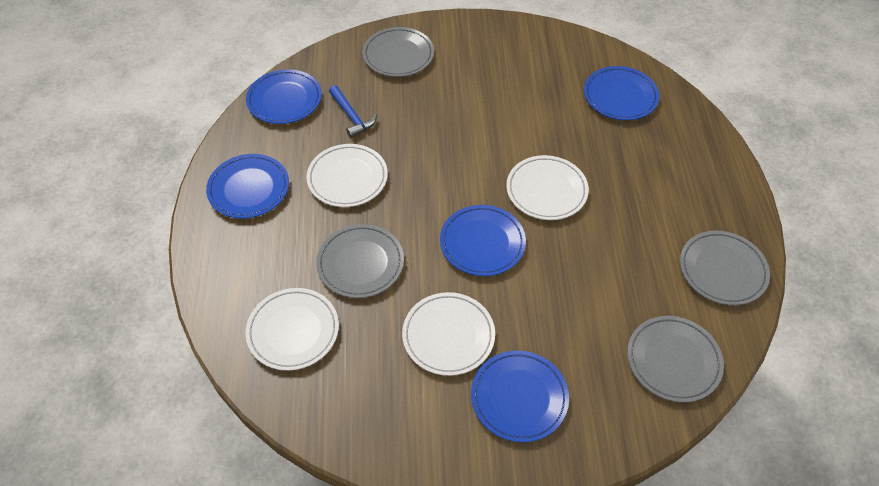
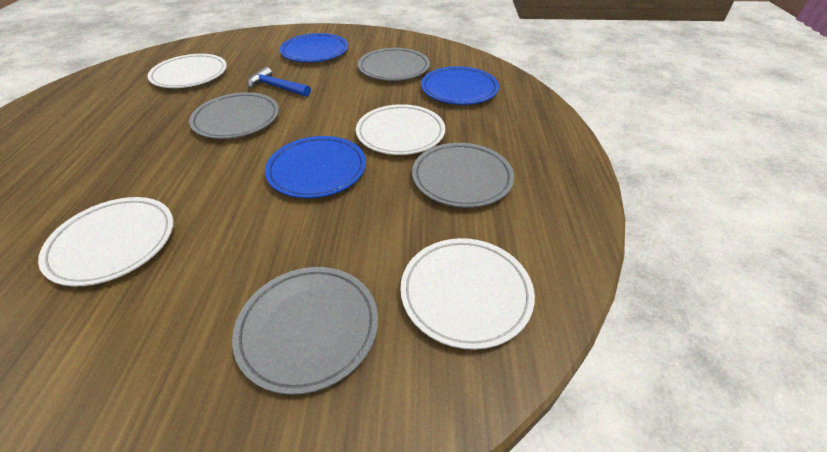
blue plate: 5 -> 3

